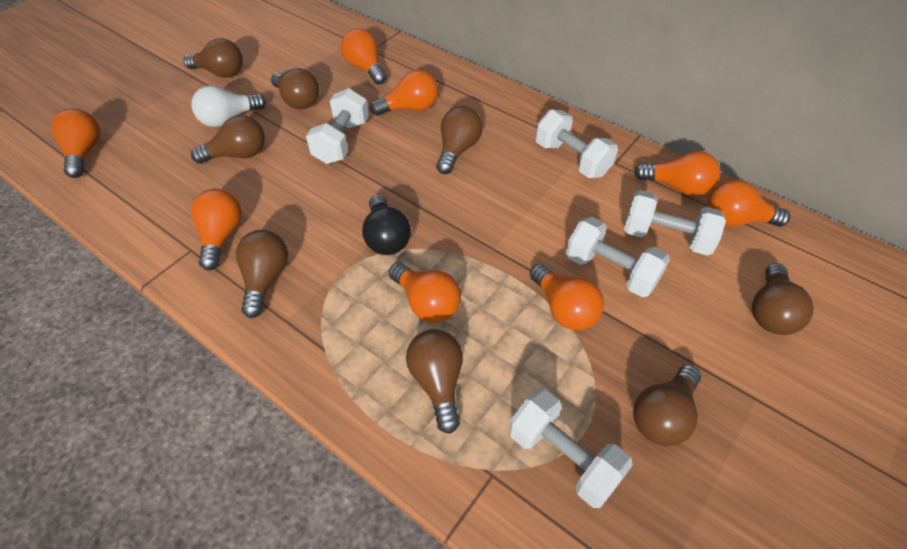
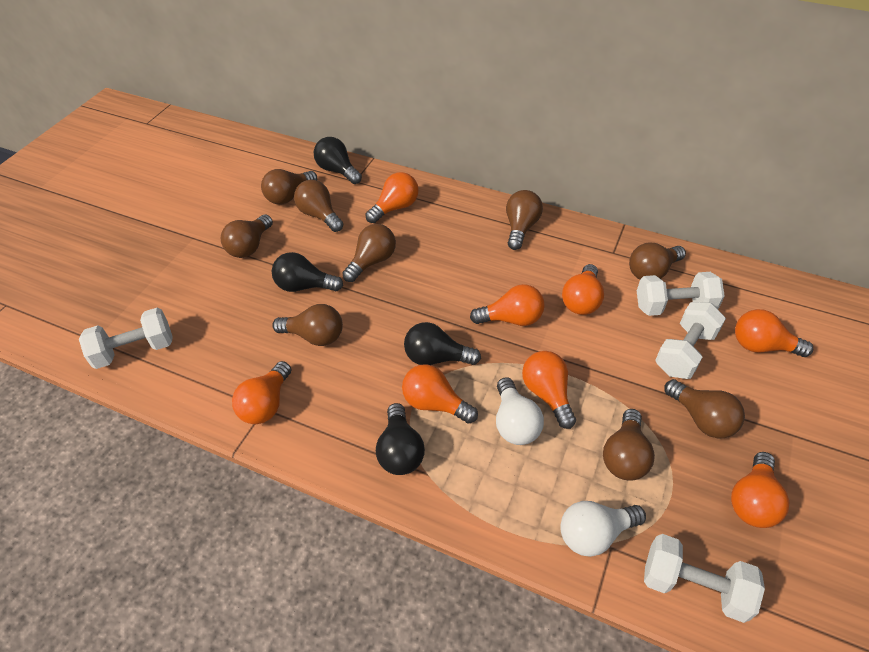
black light bulb: 1 -> 4
brown light bulb: 8 -> 9
white dumbbell: 5 -> 4
white light bulb: 1 -> 2

